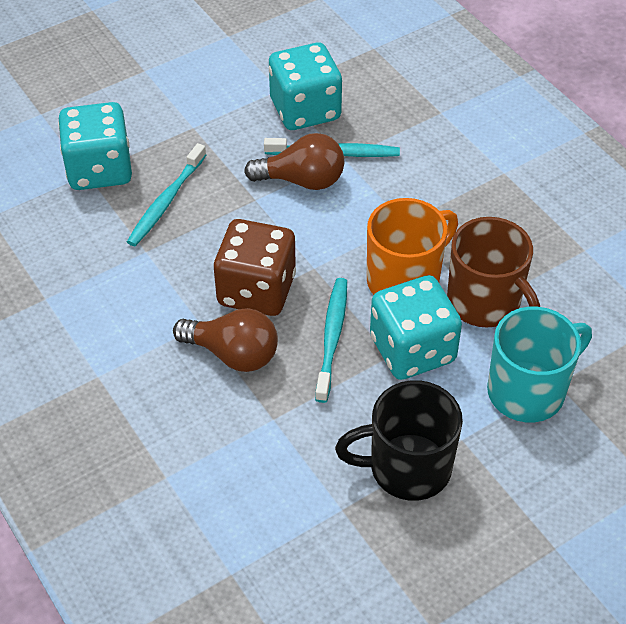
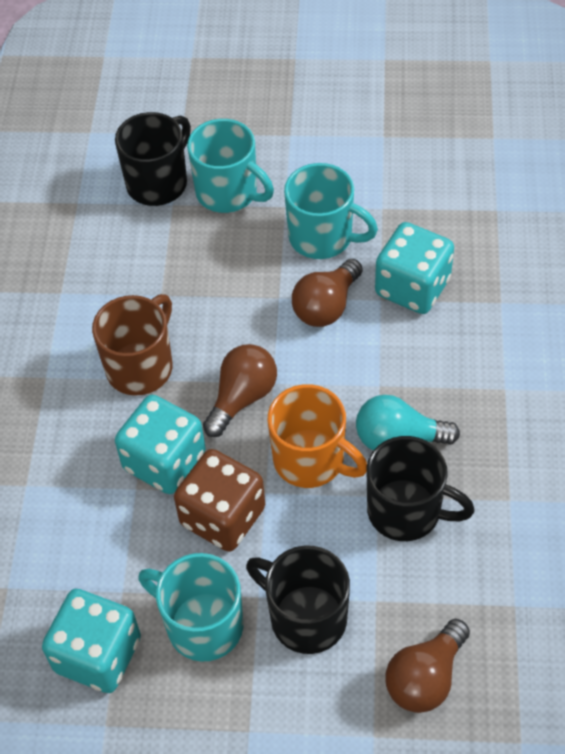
black mug: 1 -> 3
brown light bulb: 2 -> 3
turquoise light bulb: 0 -> 1
turquoise mug: 1 -> 3
turquoise toothbrush: 3 -> 0

